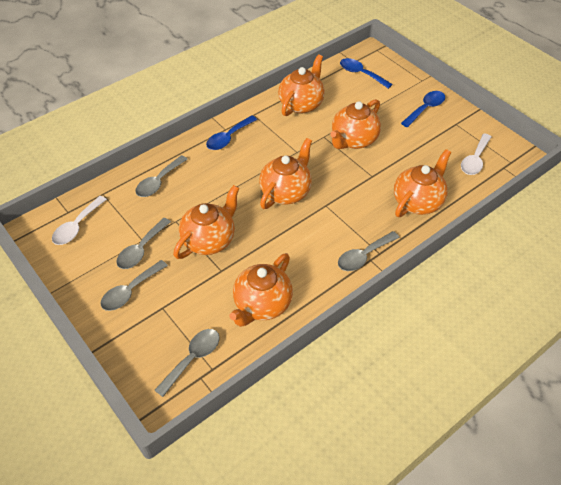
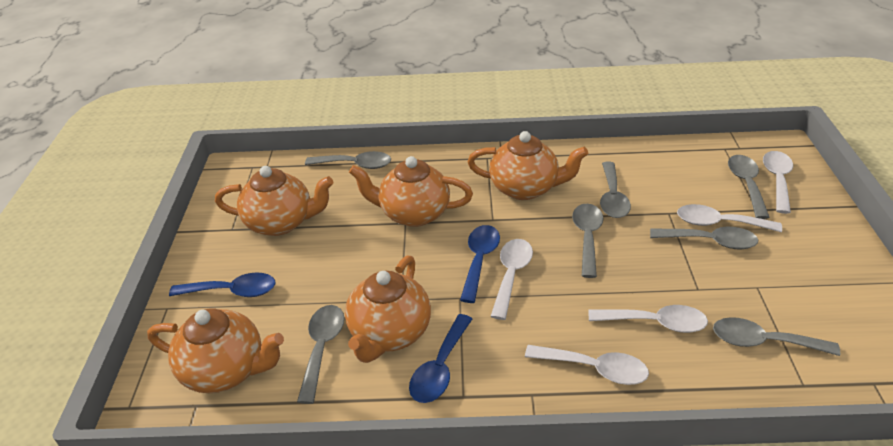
grey spoon: 5 -> 7
orange teapot: 6 -> 5
white spoon: 2 -> 5

